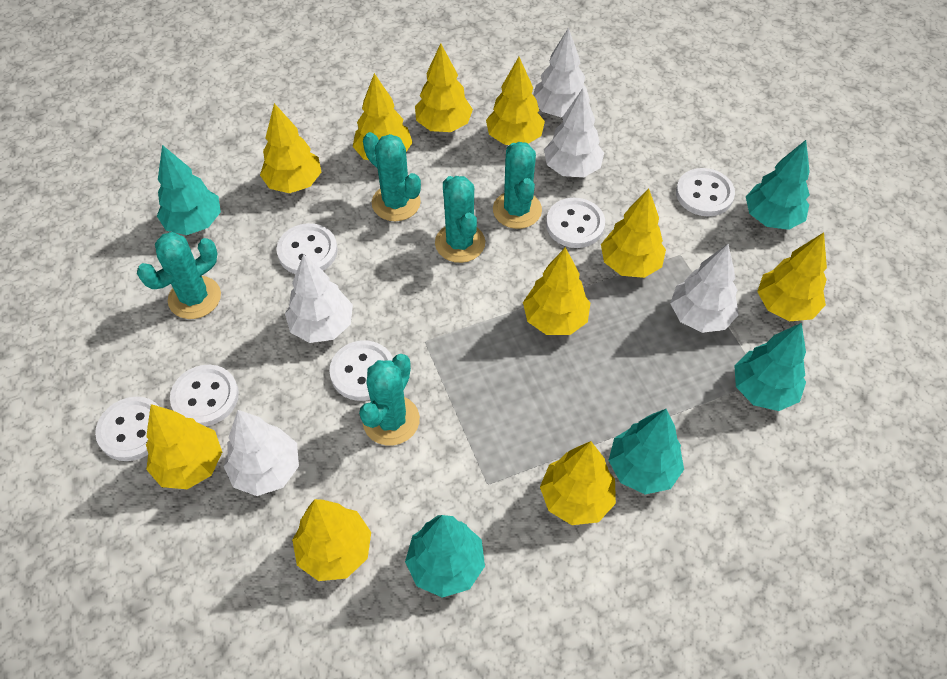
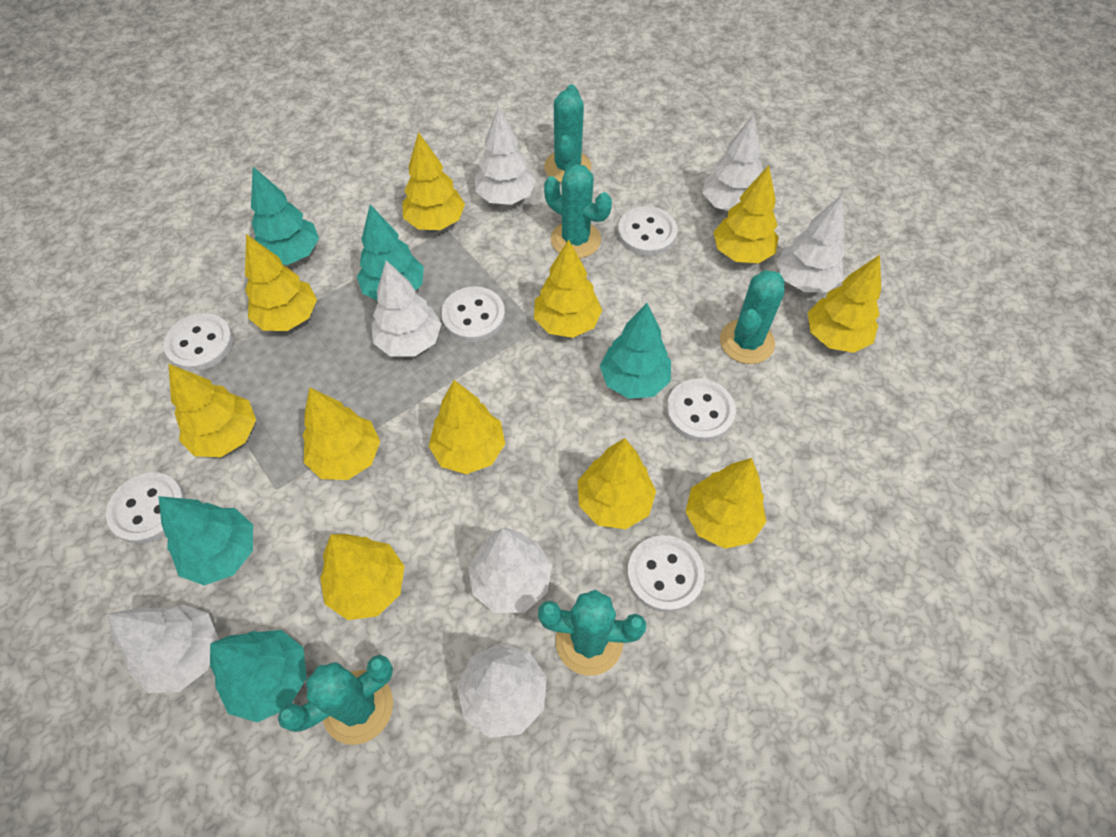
white tree: 5 -> 7
yellow tree: 10 -> 11

